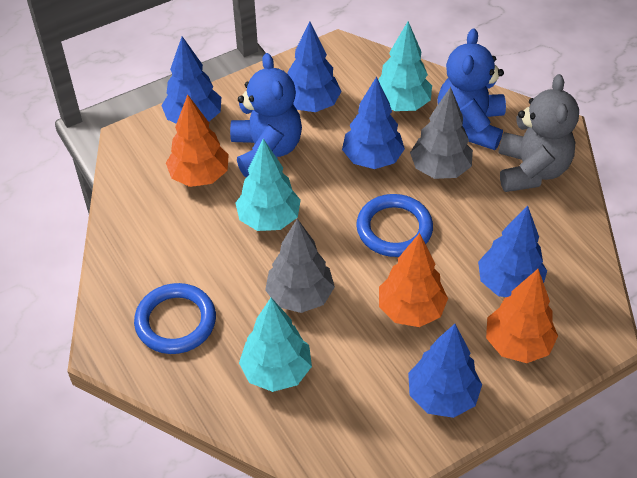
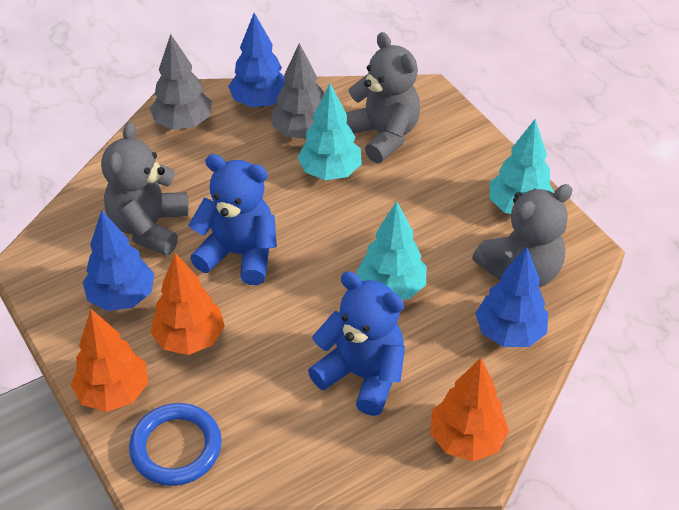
blue ring: 2 -> 1
blue tree: 5 -> 3
grey teddy bear: 1 -> 3

